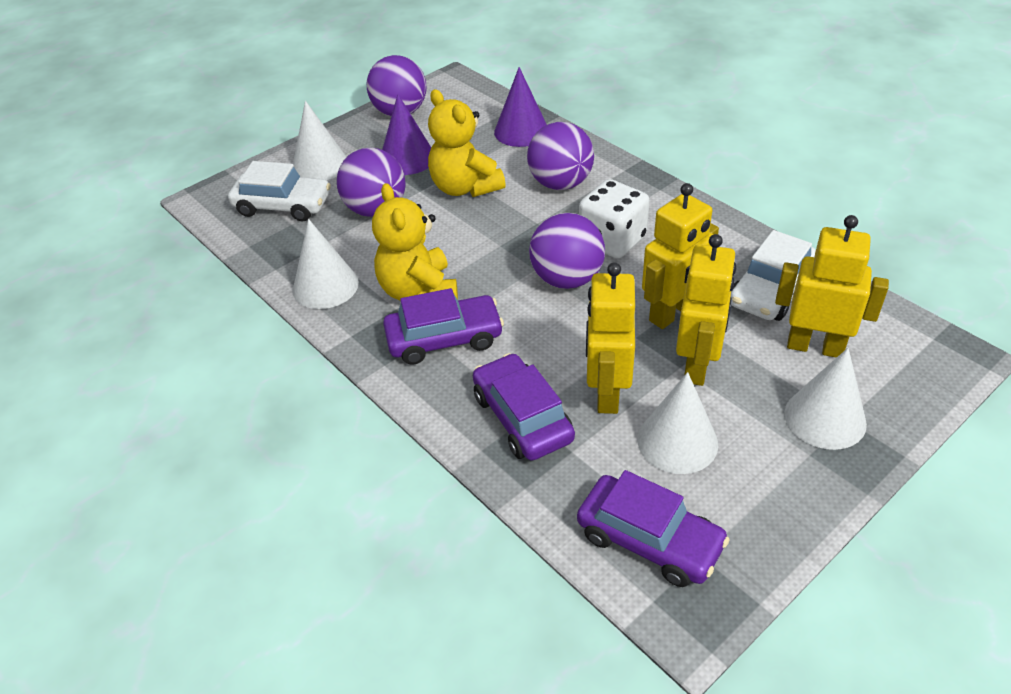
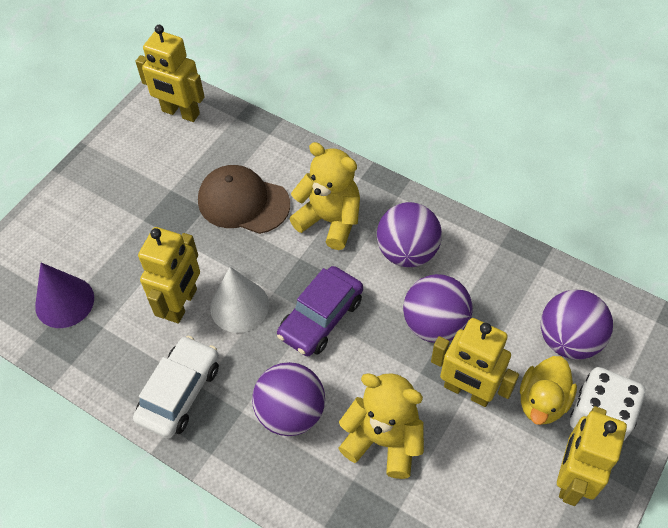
brown cap: 0 -> 1
purple car: 3 -> 1
purple cone: 2 -> 1
white car: 2 -> 1
white cone: 4 -> 1
yellow duck: 0 -> 1

